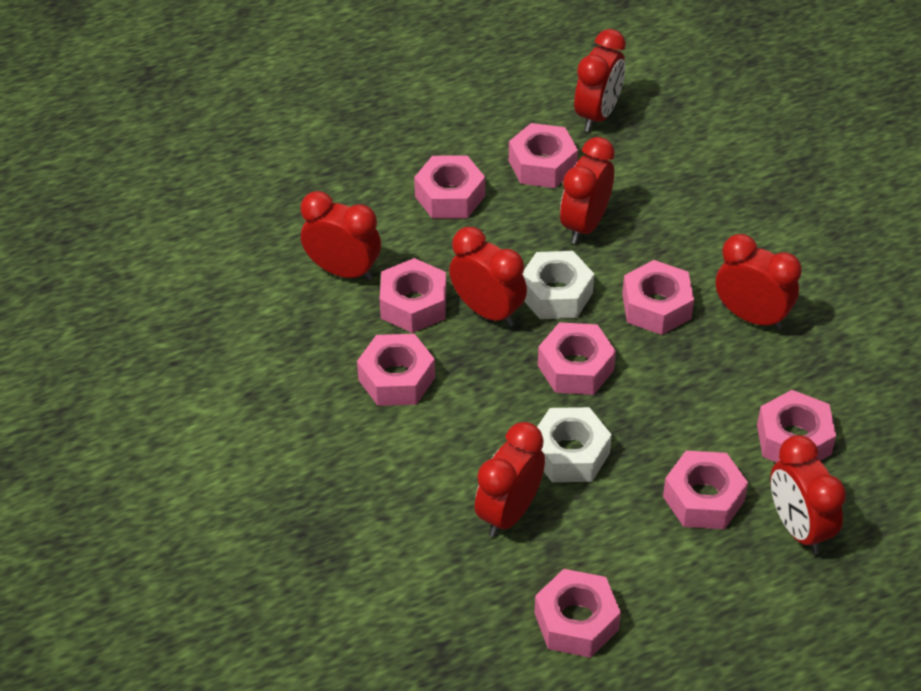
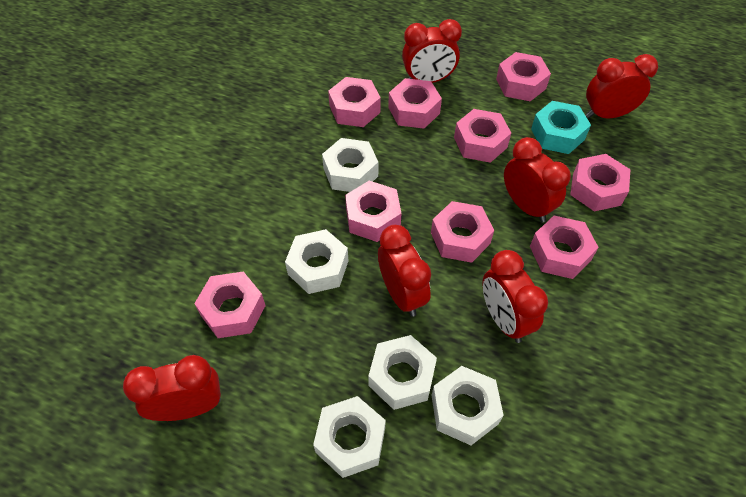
red clock: 7 -> 6
turquoise nut: 0 -> 1
white nut: 2 -> 5

